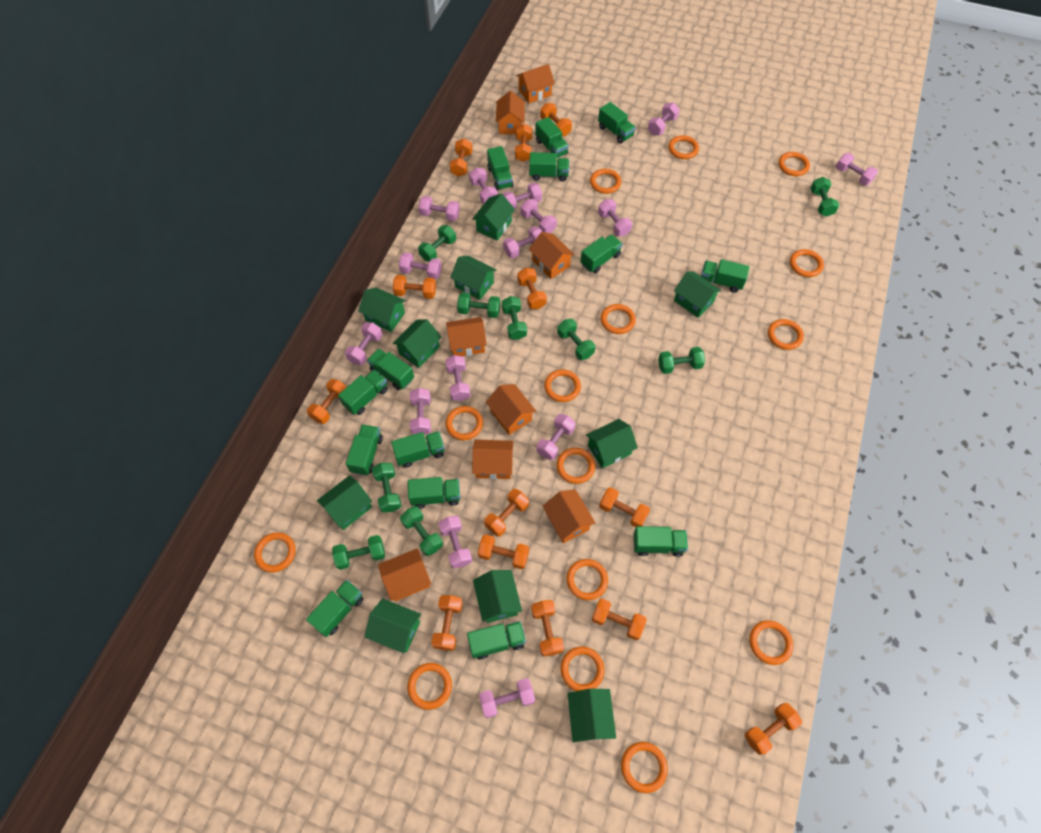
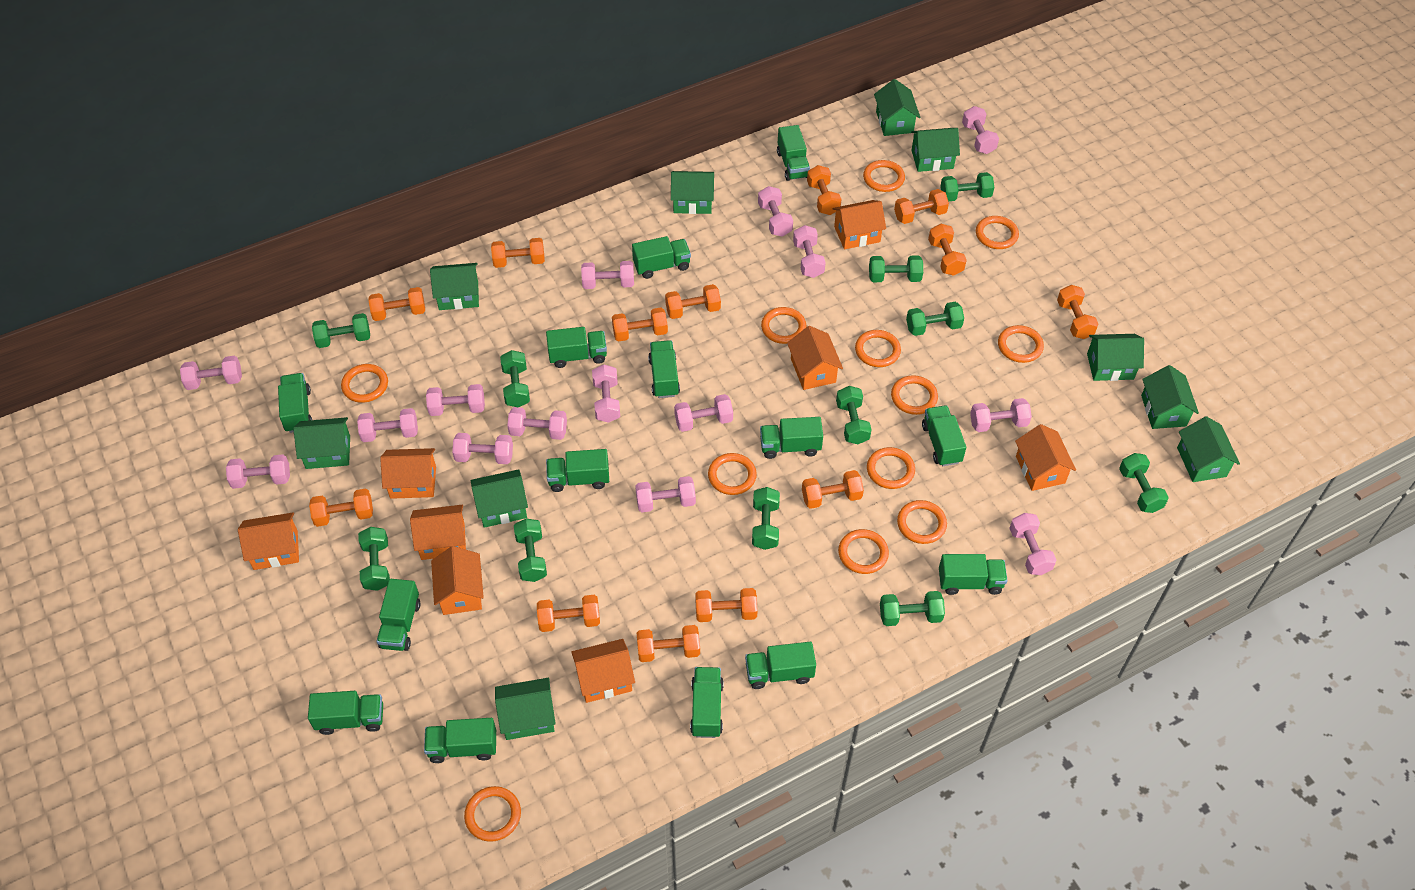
green dumbbell: 9 -> 11
orange ring: 15 -> 12

